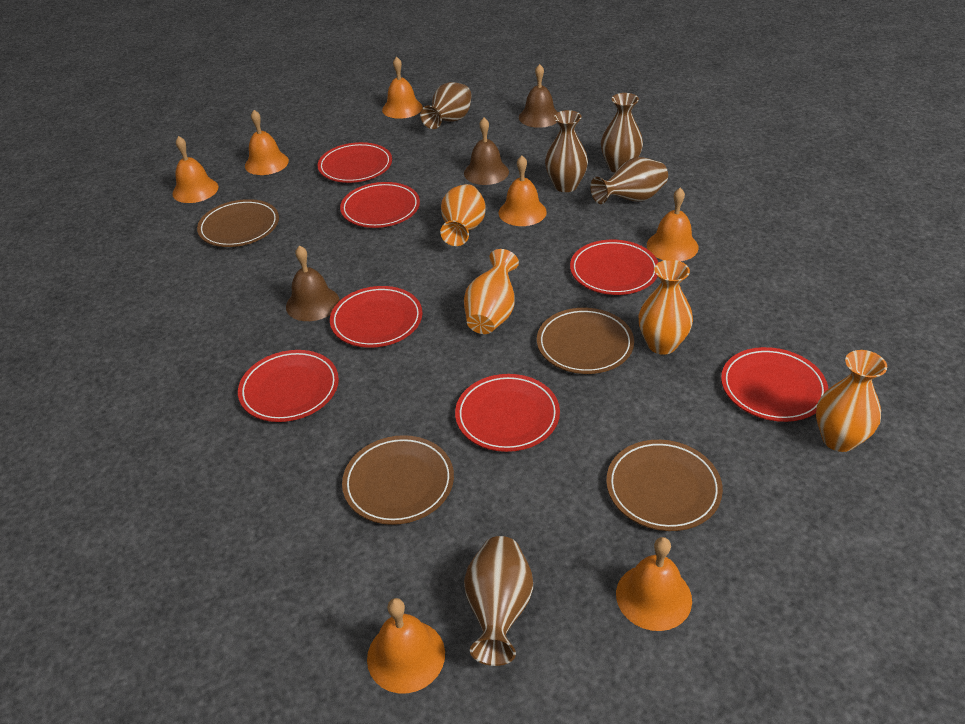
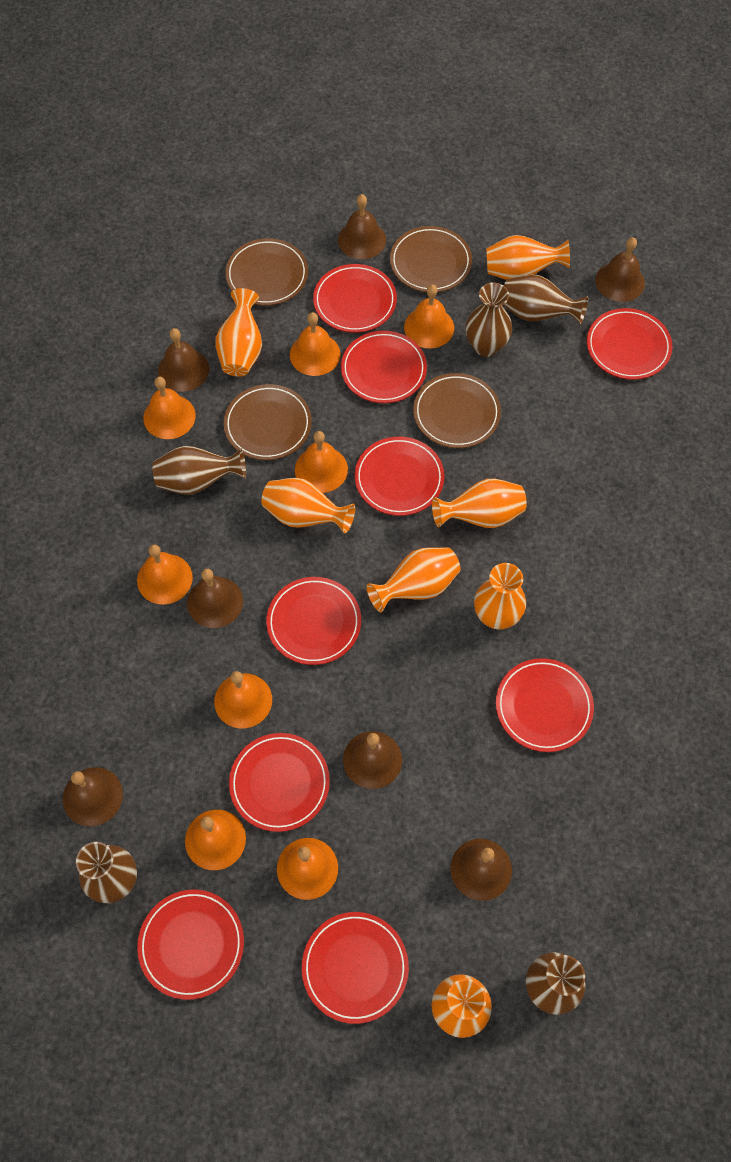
brown bell: 3 -> 7
orange bell: 7 -> 8
orange vase: 4 -> 7
red plate: 7 -> 9

